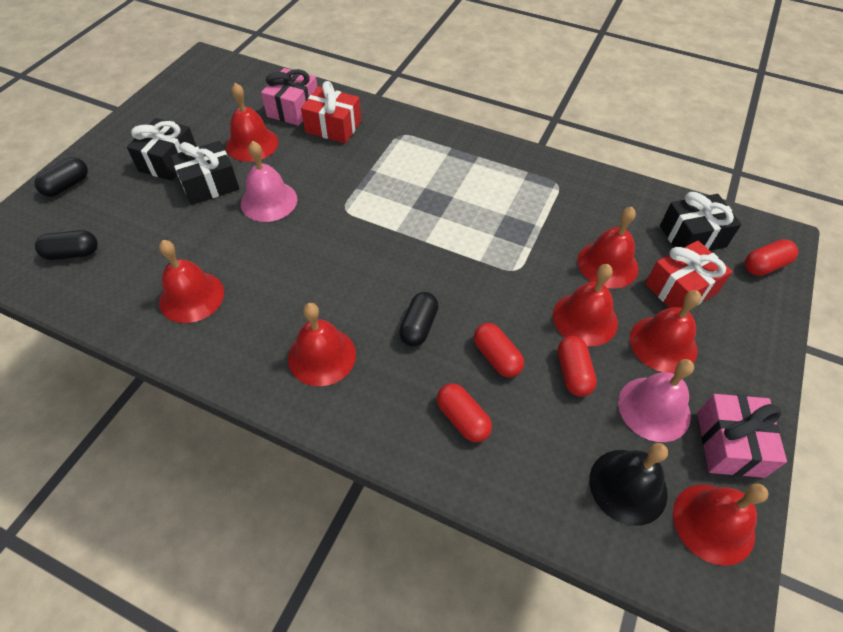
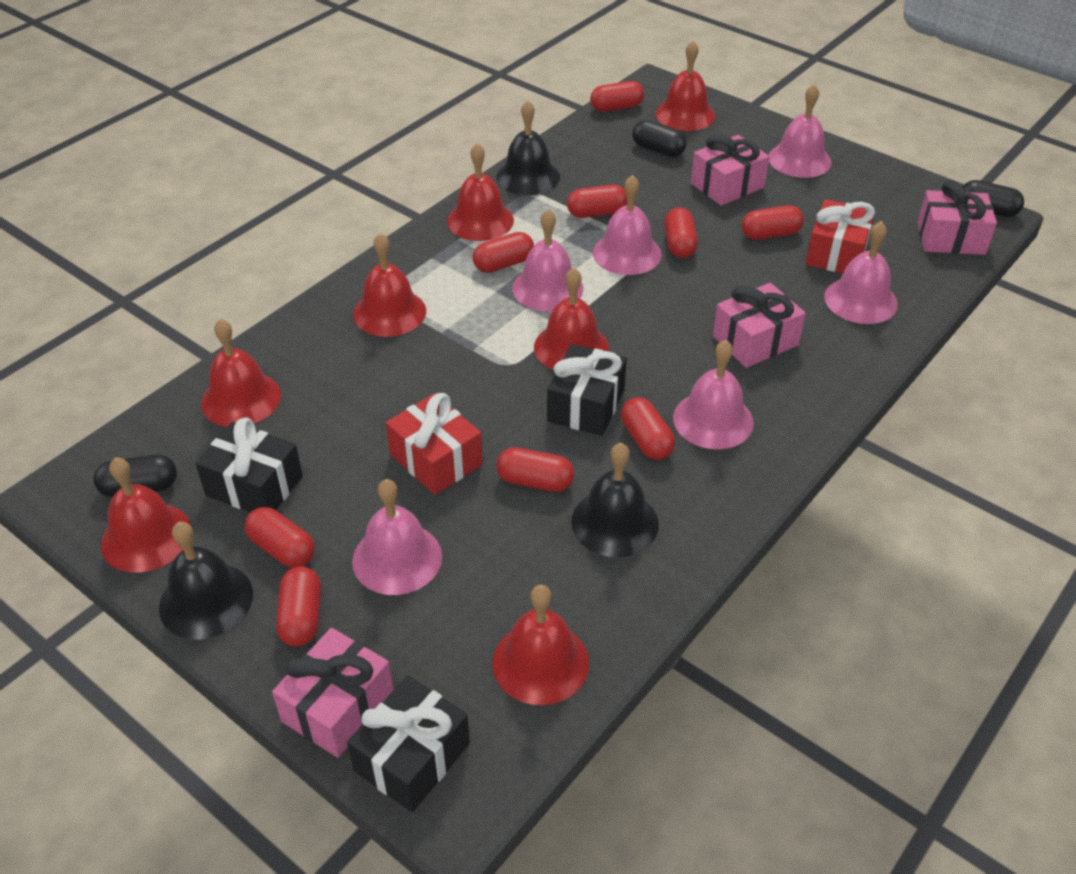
black bell: 1 -> 3
pink bell: 2 -> 6
pink gift: 2 -> 4
red capsule: 4 -> 9

